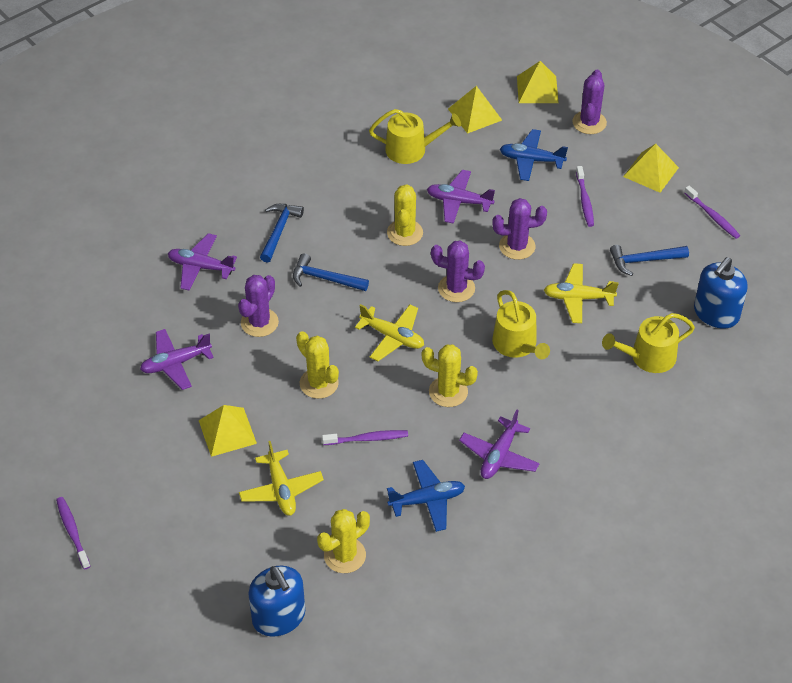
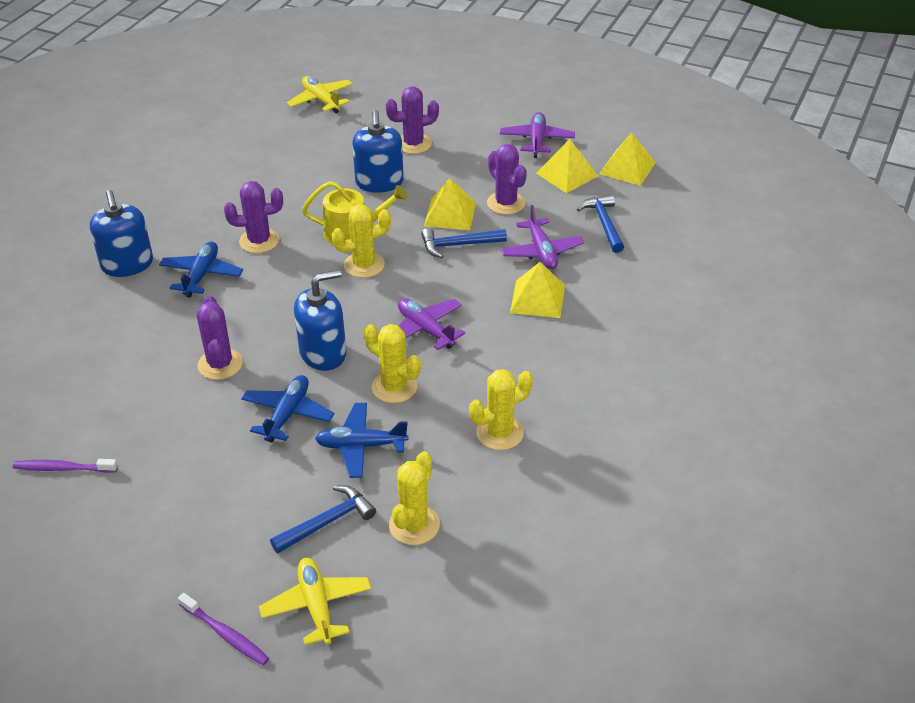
blue plane: 2 -> 3
blue soap dispenser: 2 -> 3
purple plane: 4 -> 3
purple toothbrush: 4 -> 2
yellow plane: 3 -> 2
yellow watering can: 3 -> 1

